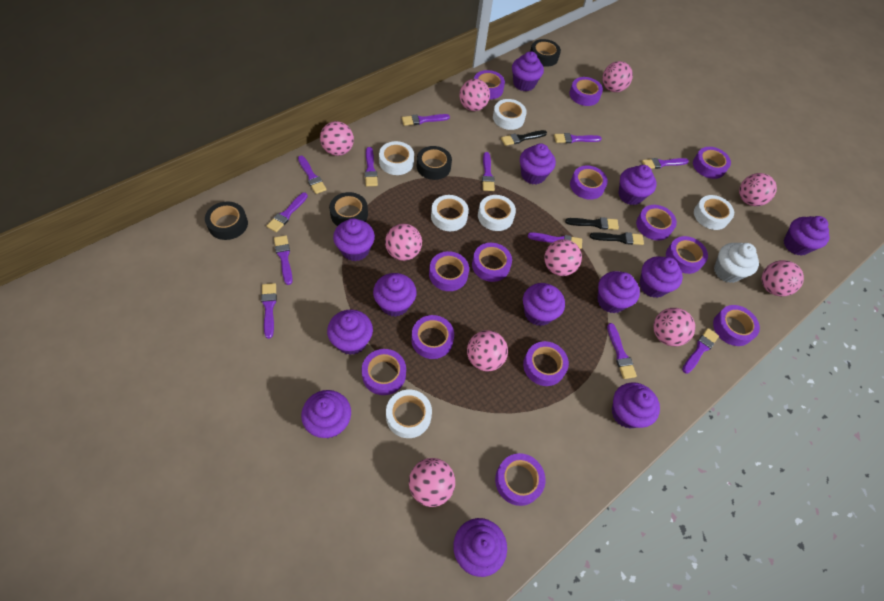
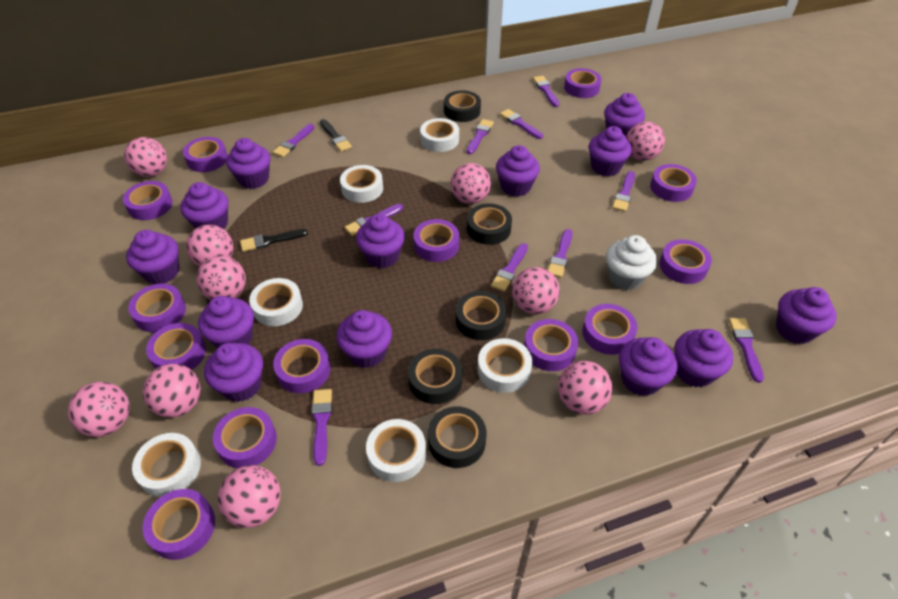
black brush: 3 -> 2
black tape: 4 -> 5
purple brush: 12 -> 10

